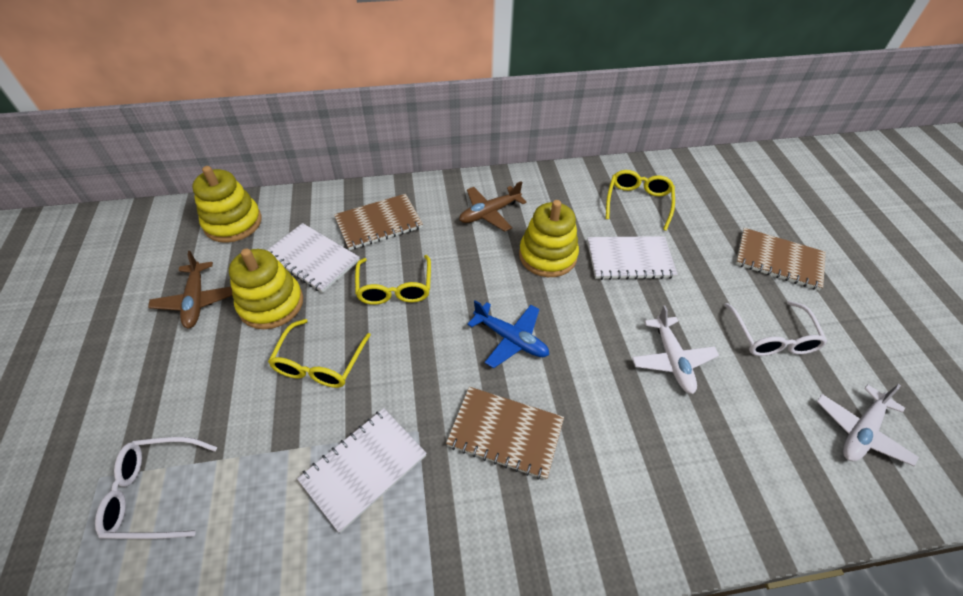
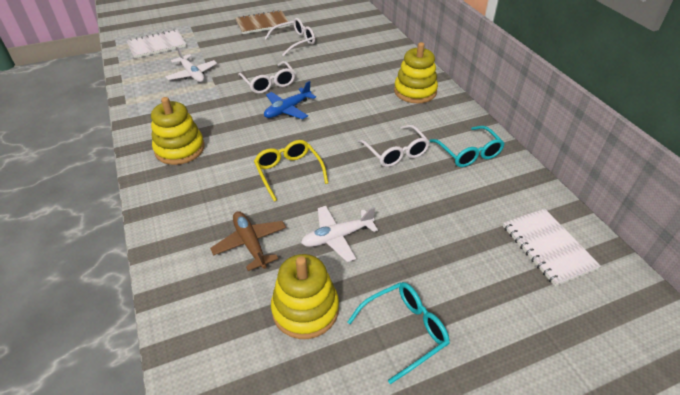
brown notebook: 3 -> 1
brown plane: 2 -> 1
turquoise glasses: 0 -> 2
white glasses: 2 -> 3
white notebook: 3 -> 2
yellow glasses: 3 -> 1

